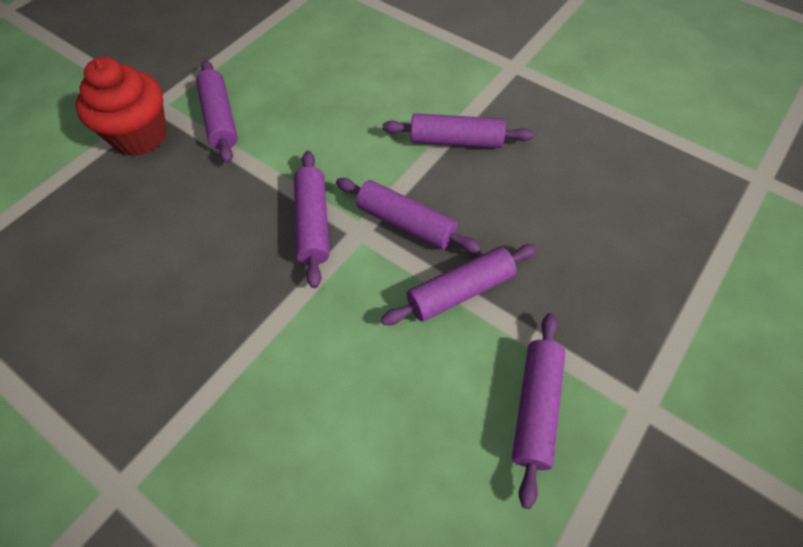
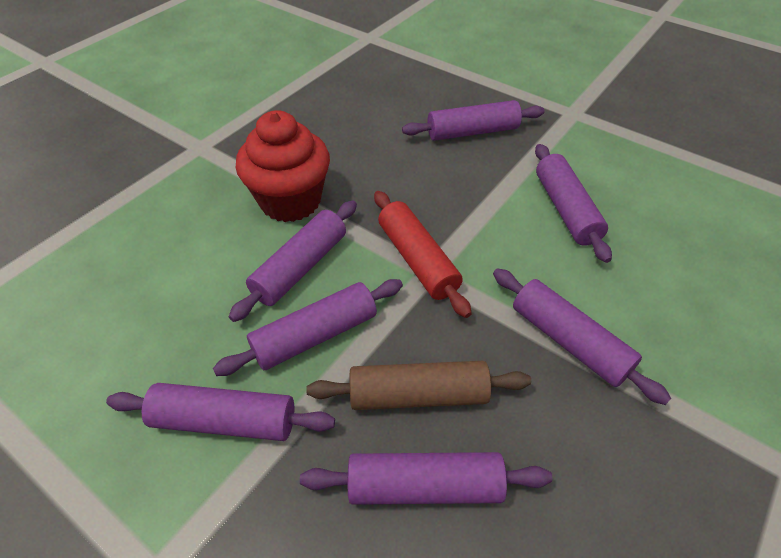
brown rolling pin: 0 -> 1
purple rolling pin: 6 -> 7
red rolling pin: 0 -> 1

